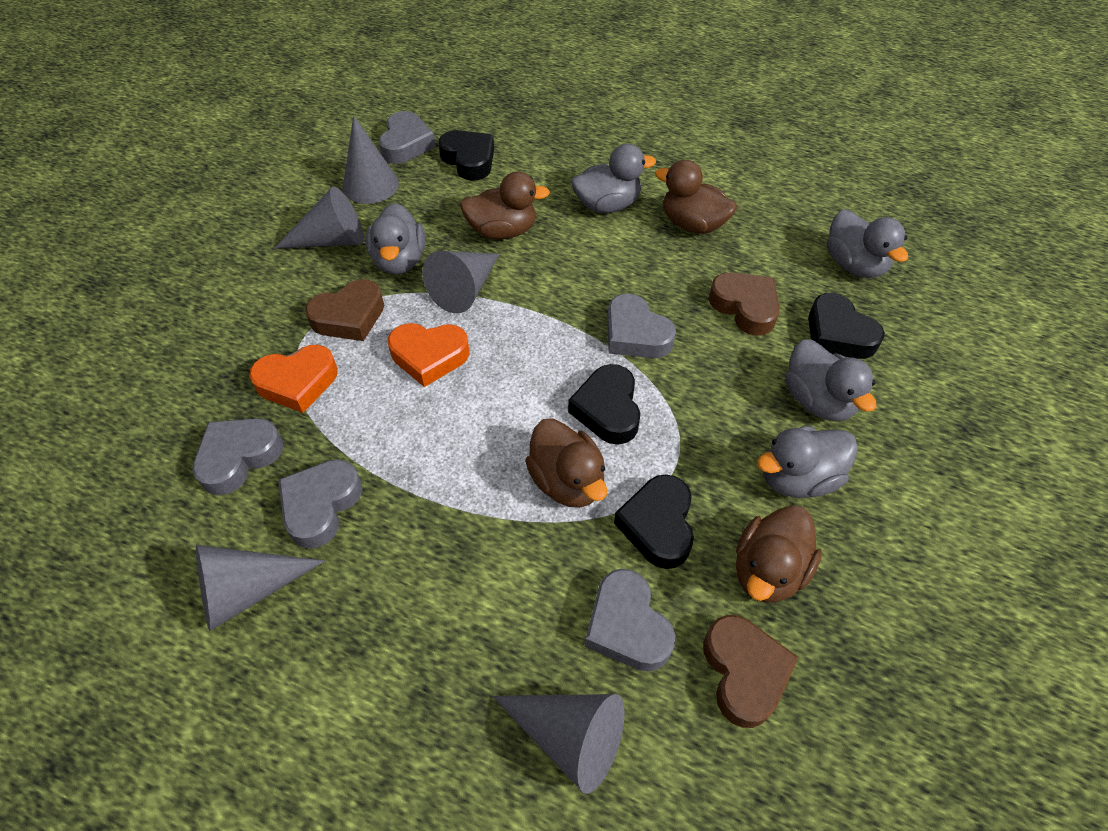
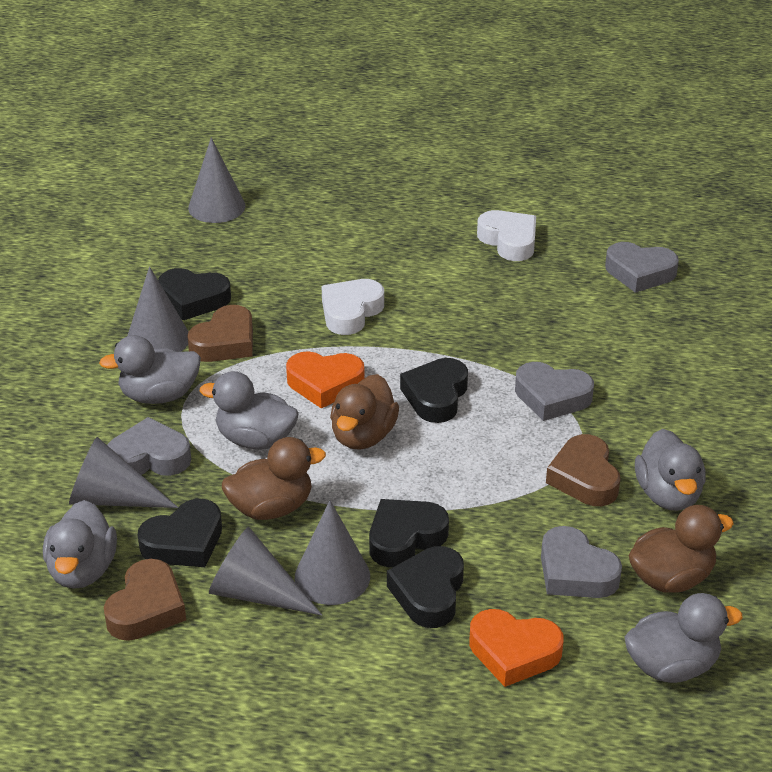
black heart: 4 -> 5
brown duck: 4 -> 3
grey heart: 5 -> 4
white heart: 0 -> 2

